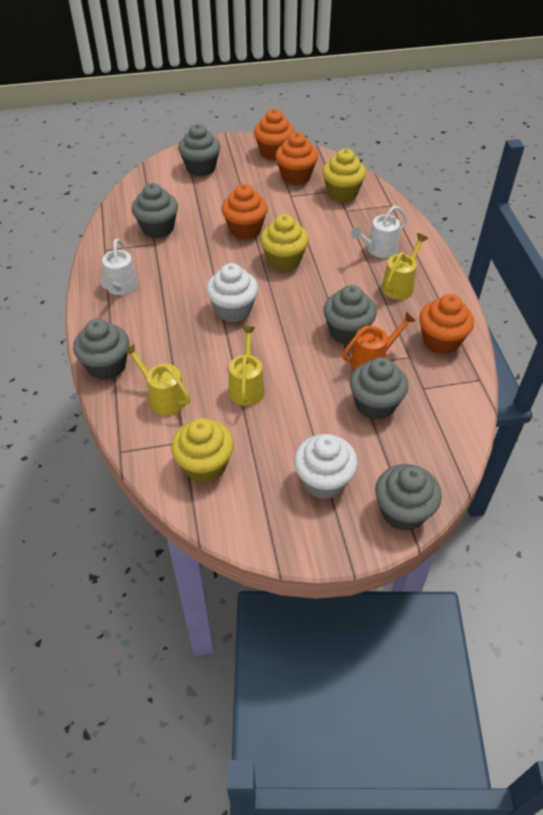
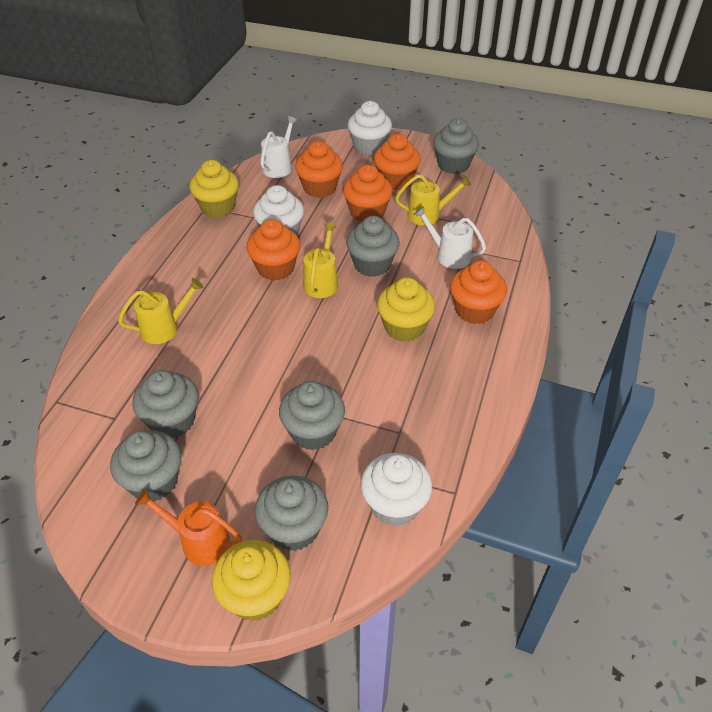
orange cupcake: 4 -> 5
white cupcake: 2 -> 3

